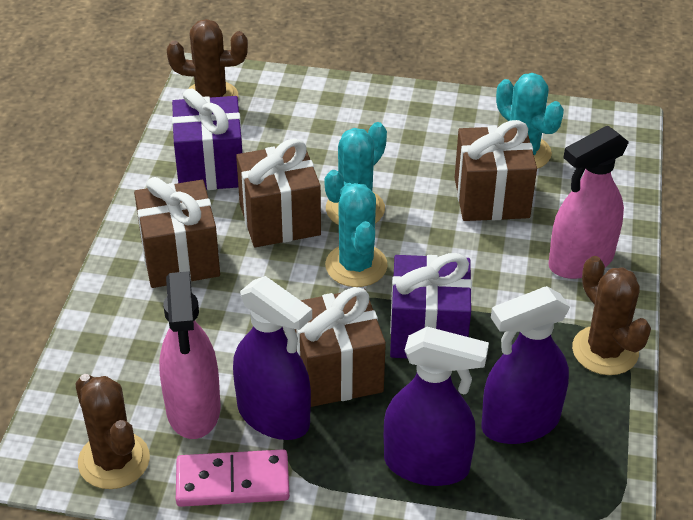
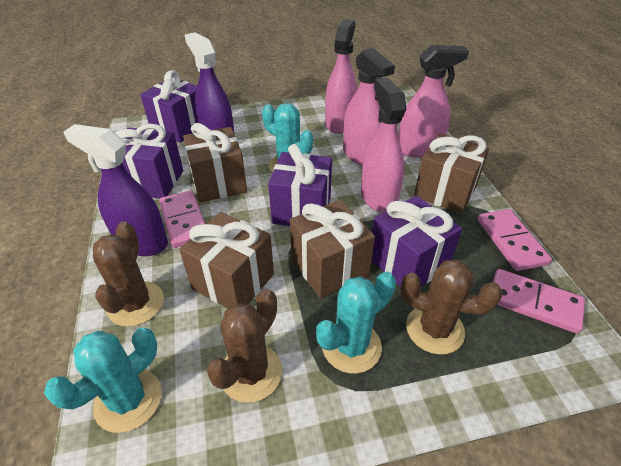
pink domino: 1 -> 3
pink spray bottle: 2 -> 4
purple gift: 2 -> 4
purple spray bottle: 3 -> 2

